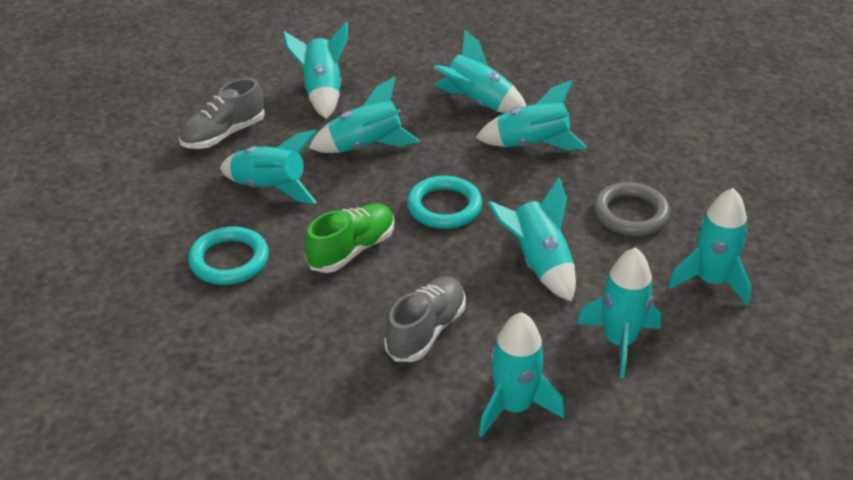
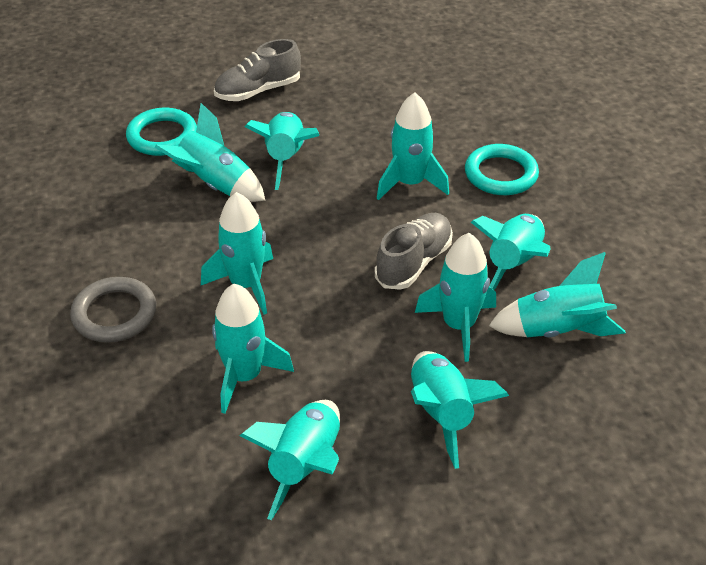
green shoe: 1 -> 0
turquoise rocket: 9 -> 10

